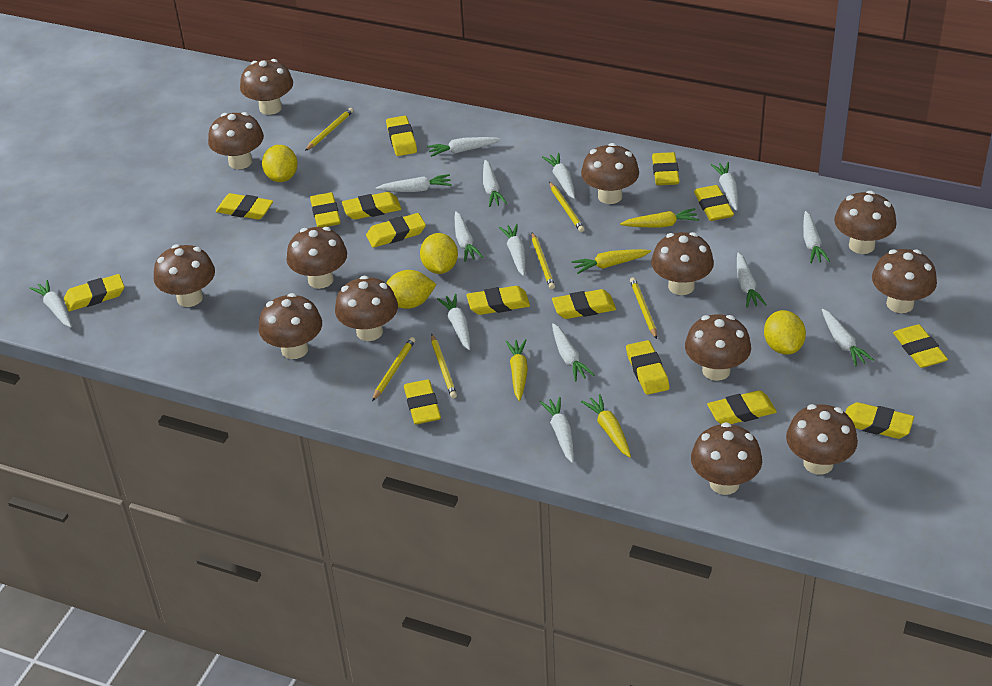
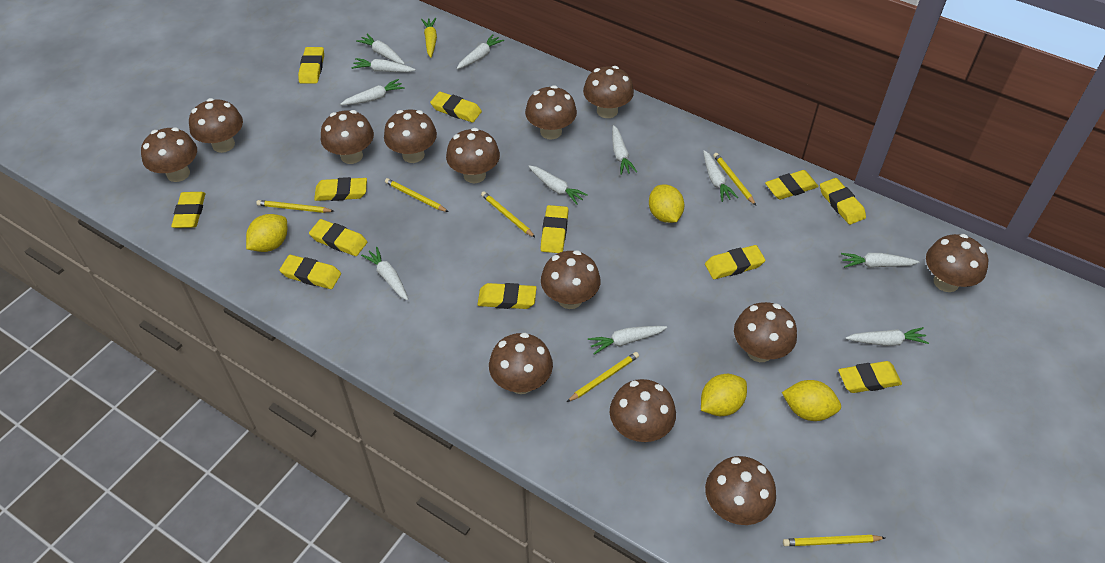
white carrot: 14 -> 11
yellow carrot: 4 -> 1
yellow eraser: 15 -> 12

